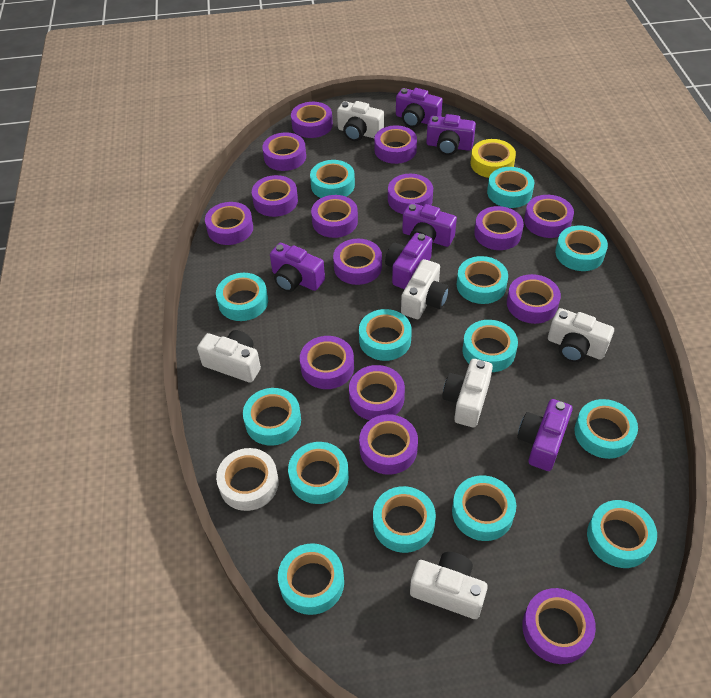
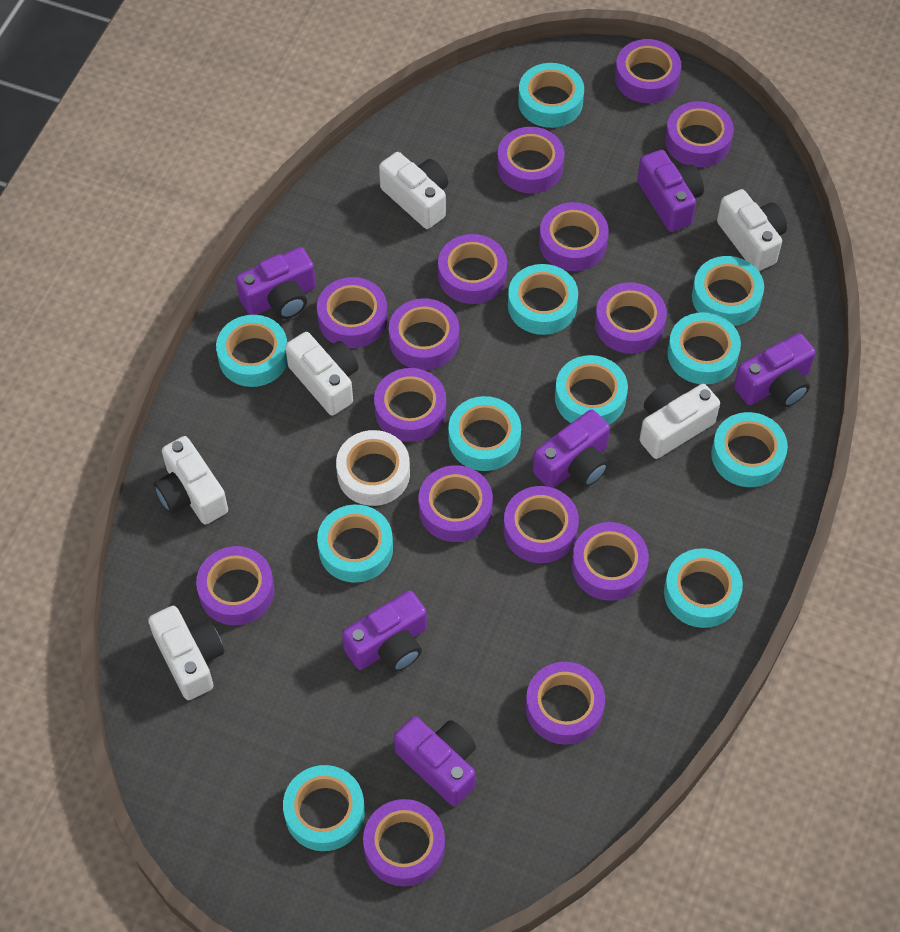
turquoise tape: 14 -> 11
yellow tape: 1 -> 0

